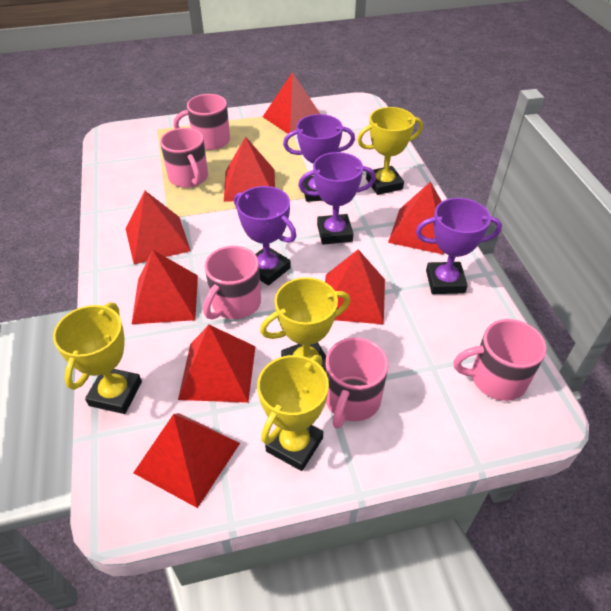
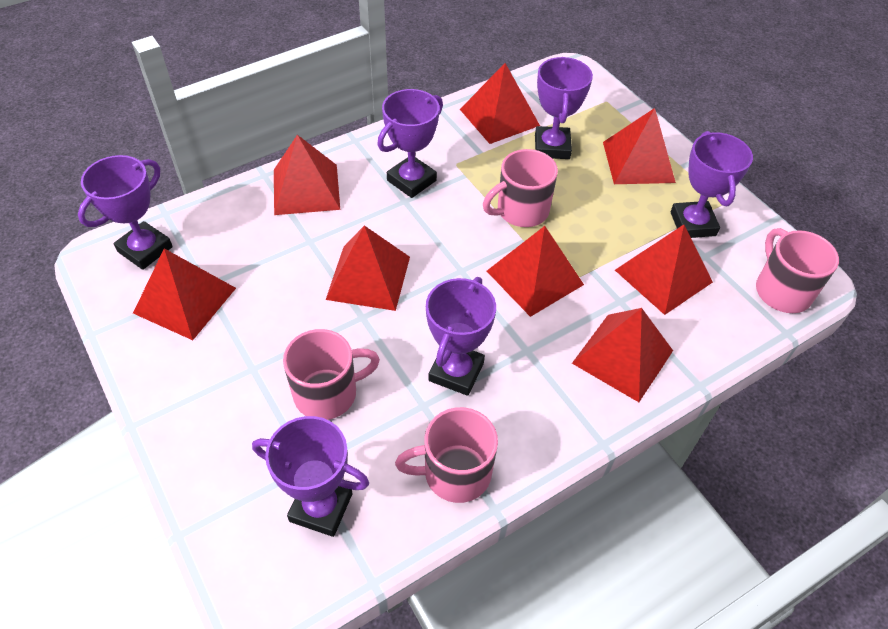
pink mug: 5 -> 4
purple trophy: 4 -> 6
yellow trophy: 4 -> 0

